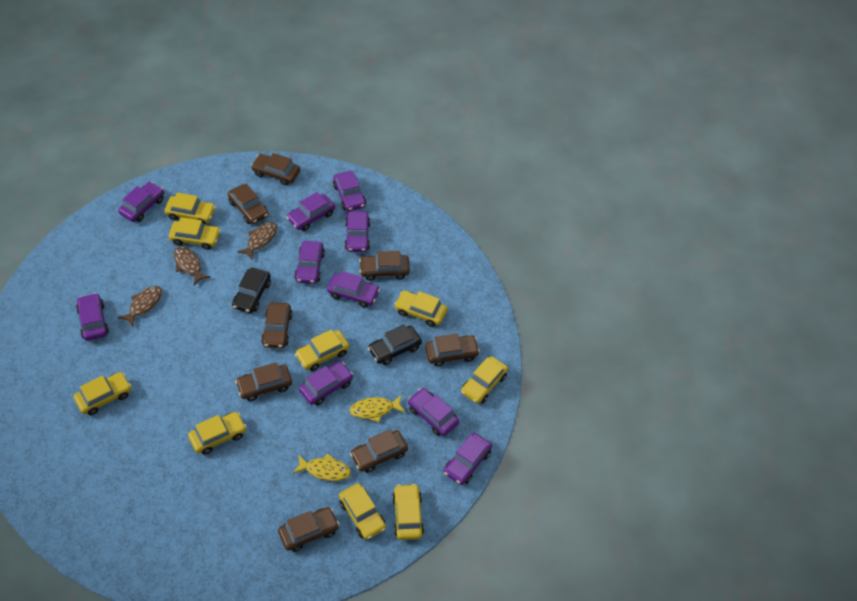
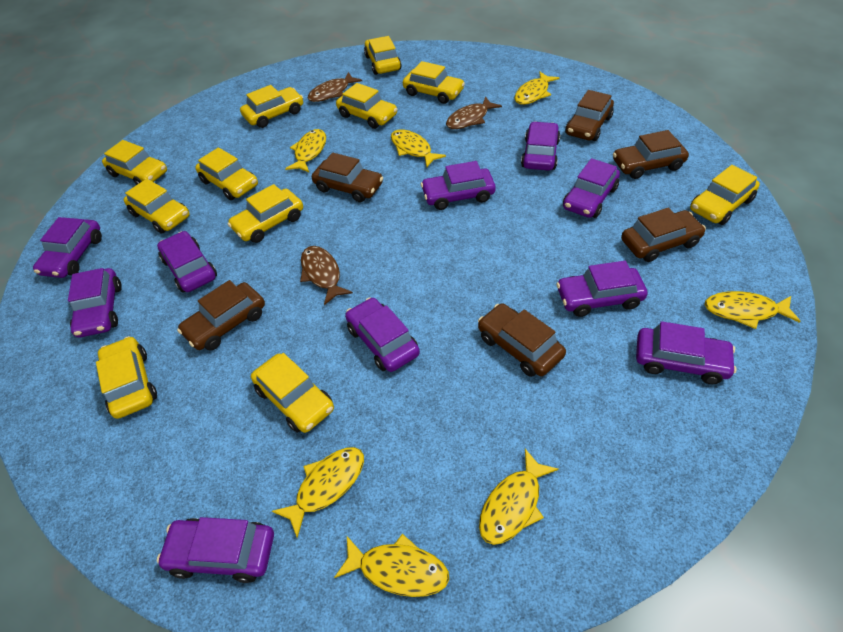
black car: 2 -> 0
brown car: 8 -> 6
yellow car: 9 -> 11
yellow fish: 2 -> 7

